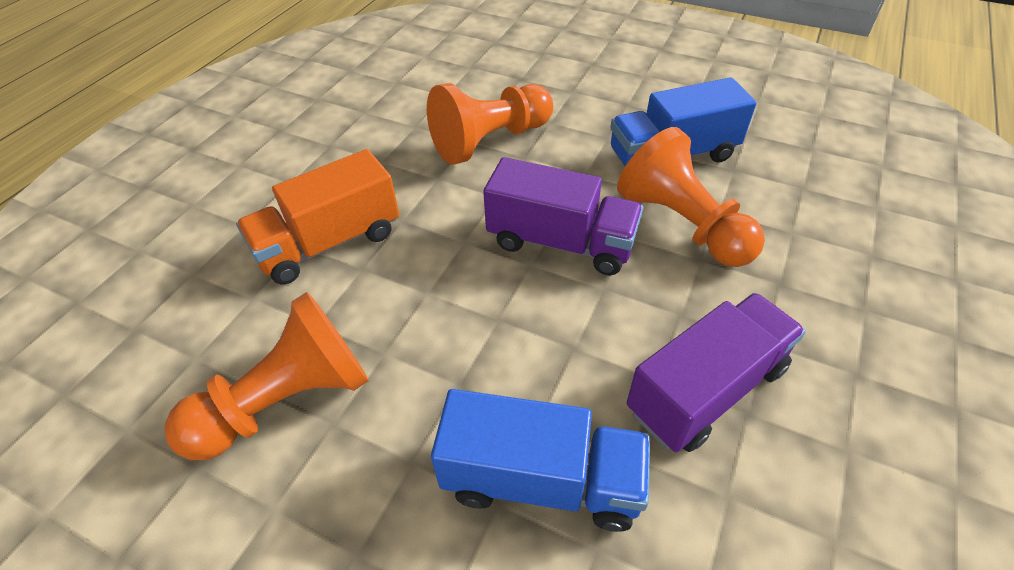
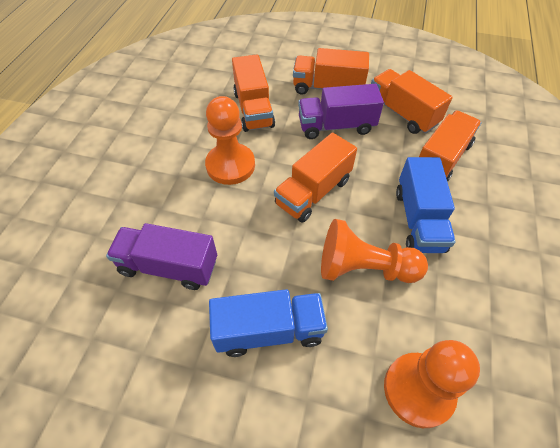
orange truck: 1 -> 5

